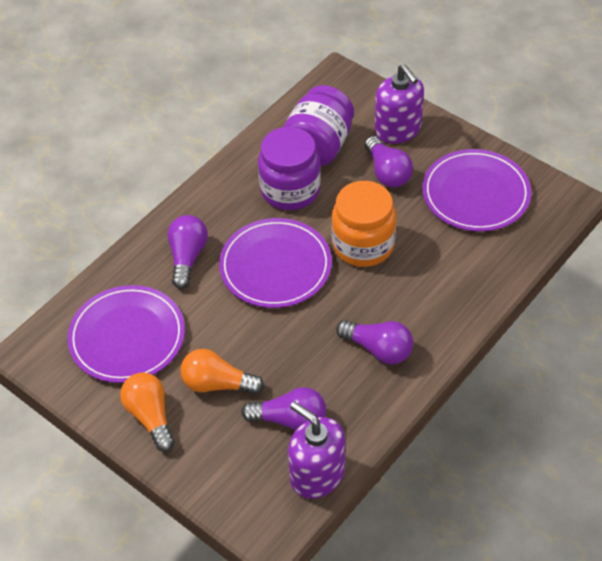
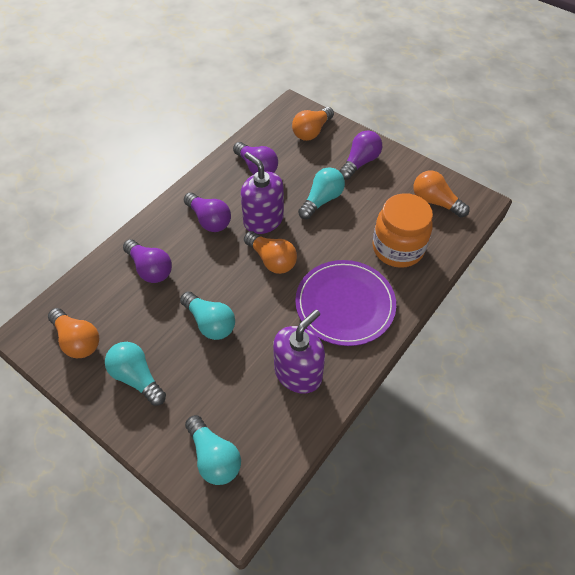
orange light bulb: 2 -> 4
purple jar: 2 -> 0
purple plate: 3 -> 1
turquoise light bulb: 0 -> 4

